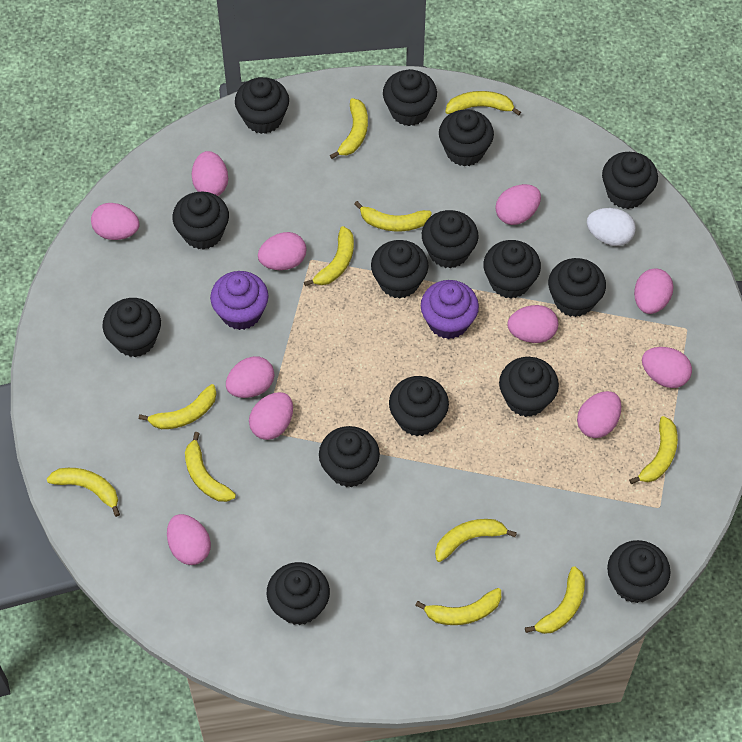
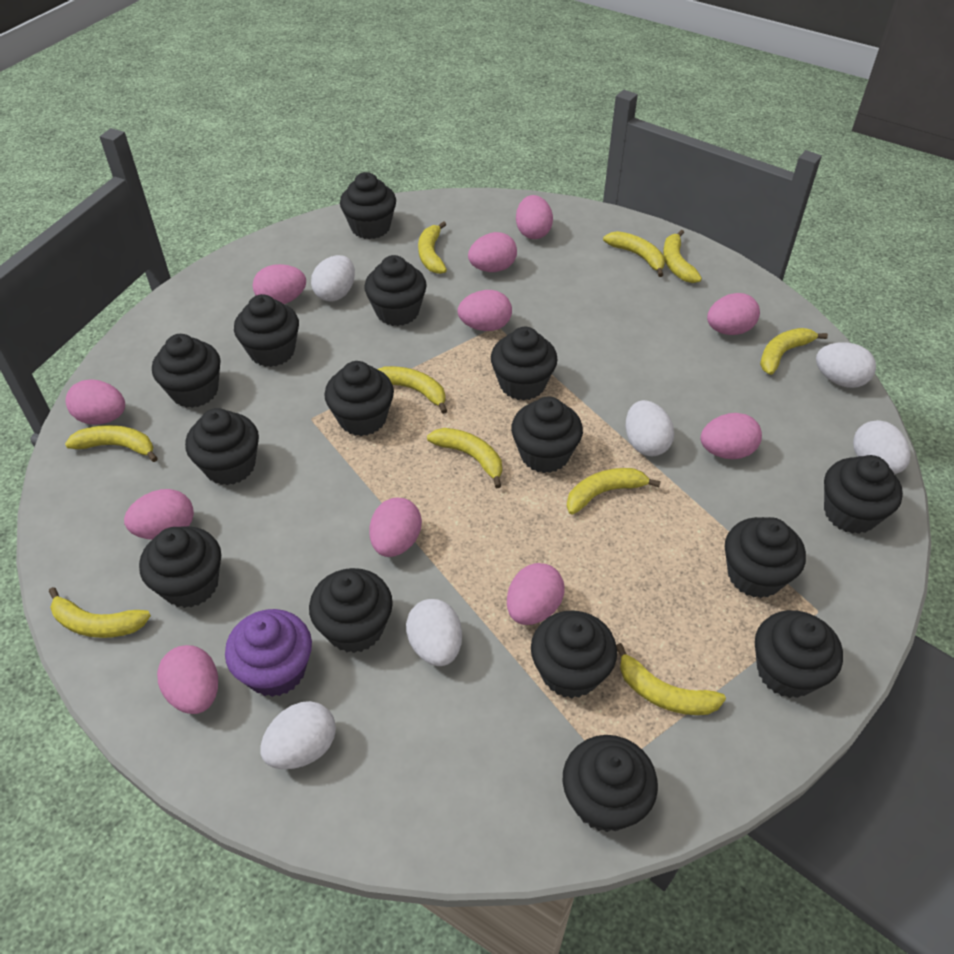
purple cupcake: 2 -> 1
white egg: 1 -> 6
yellow banana: 11 -> 10

